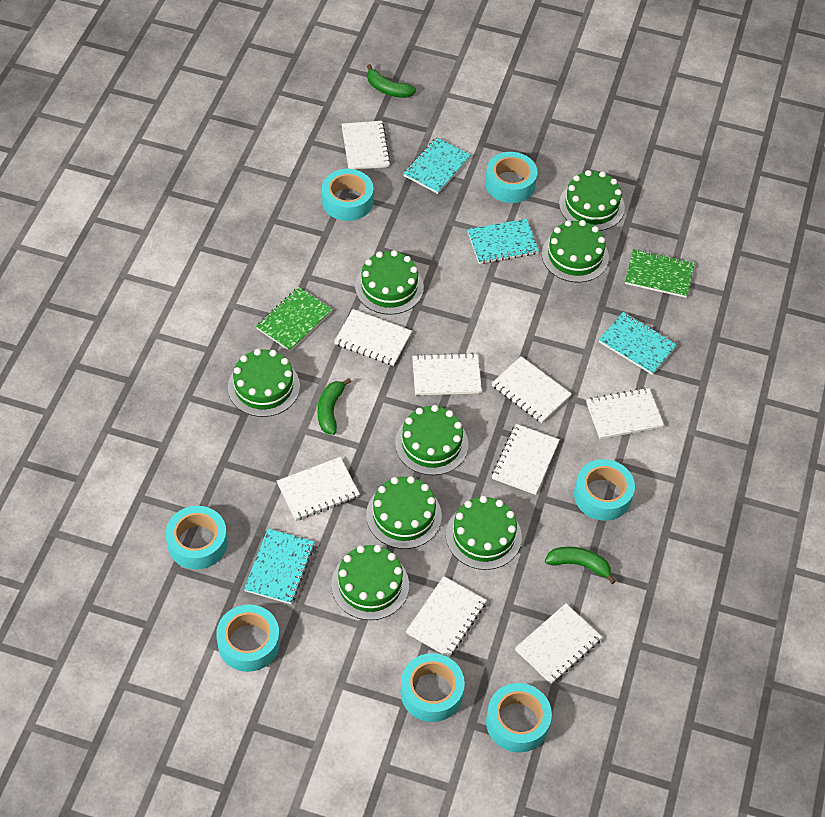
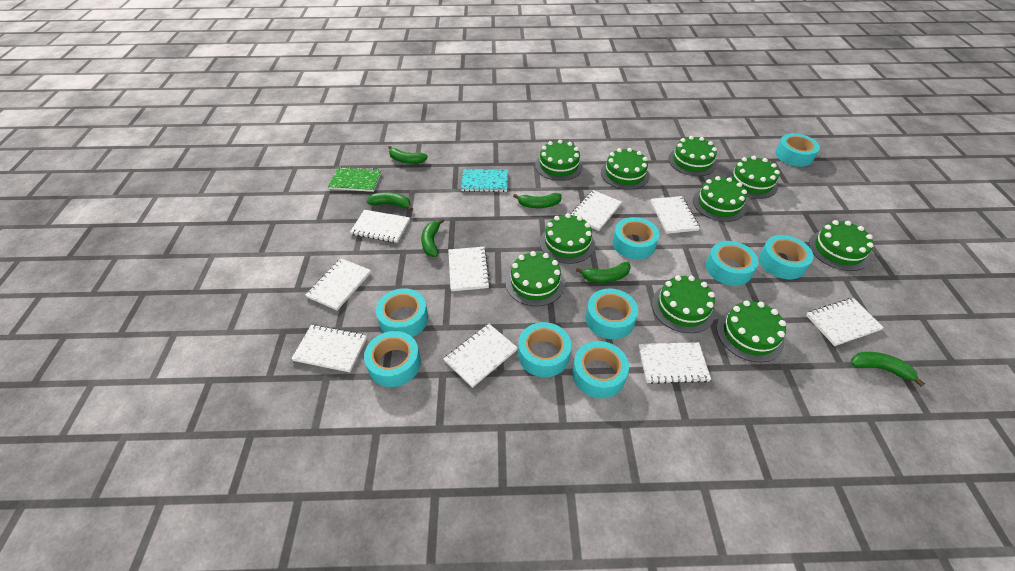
green banana: 3 -> 6
green cake: 8 -> 10
green notebook: 2 -> 1
turquoise notebook: 4 -> 1
turquoise tape: 7 -> 9

